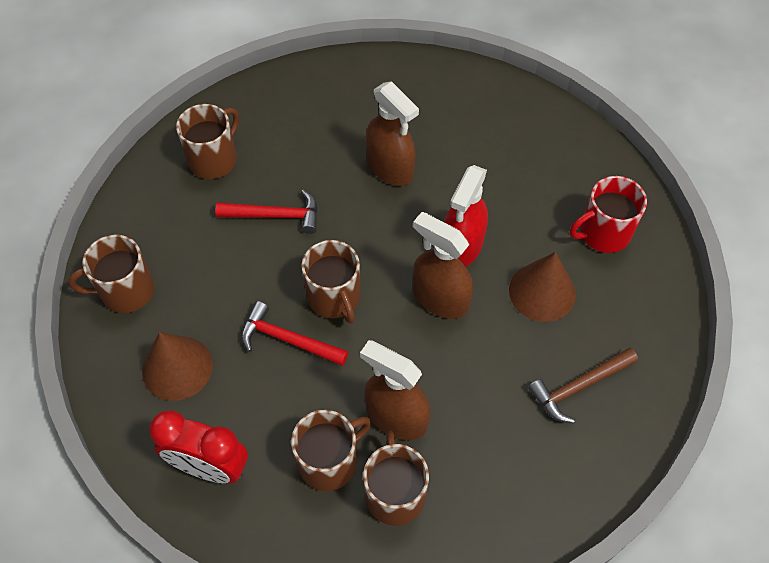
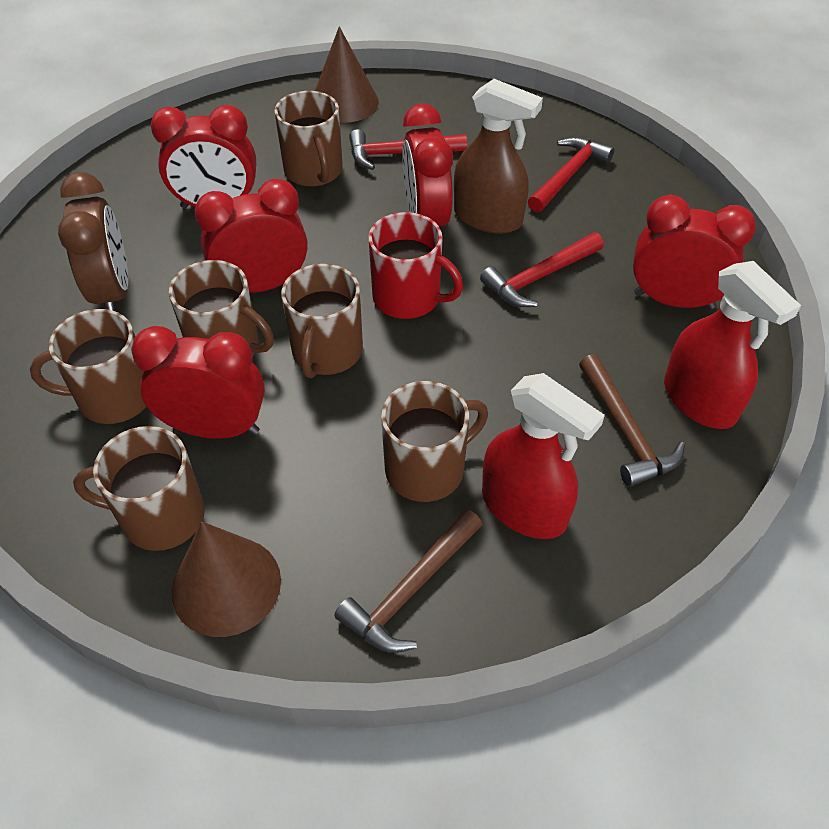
brown clock: 0 -> 1
brown hammer: 1 -> 2
brown mug: 5 -> 6
brown spray bottle: 3 -> 1
red clock: 1 -> 5
red hammer: 2 -> 3
red spray bottle: 1 -> 2

